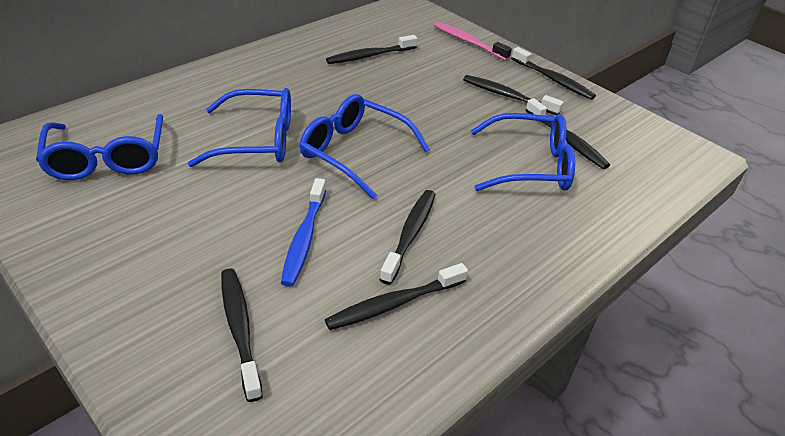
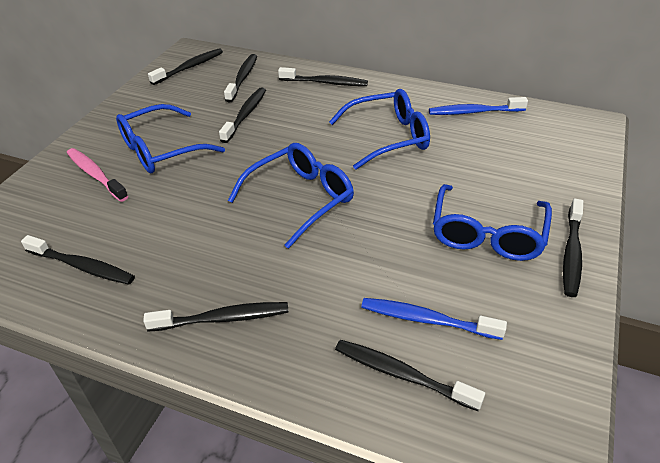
black toothbrush: 7 -> 8
blue toothbrush: 1 -> 2

